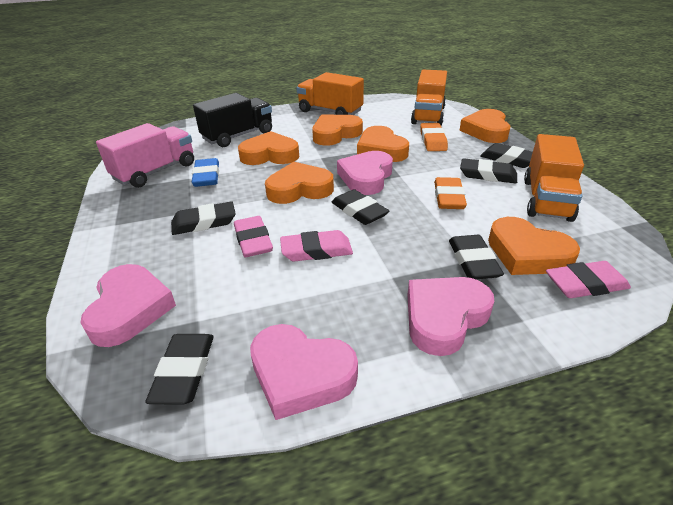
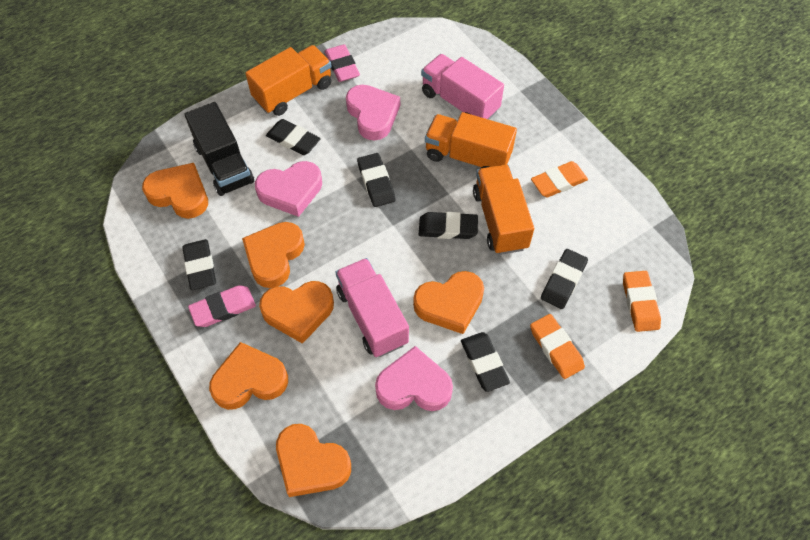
blue eraser: 1 -> 0
orange eraser: 2 -> 3
pink eraser: 3 -> 2
pink heart: 4 -> 3
pink truck: 1 -> 2

